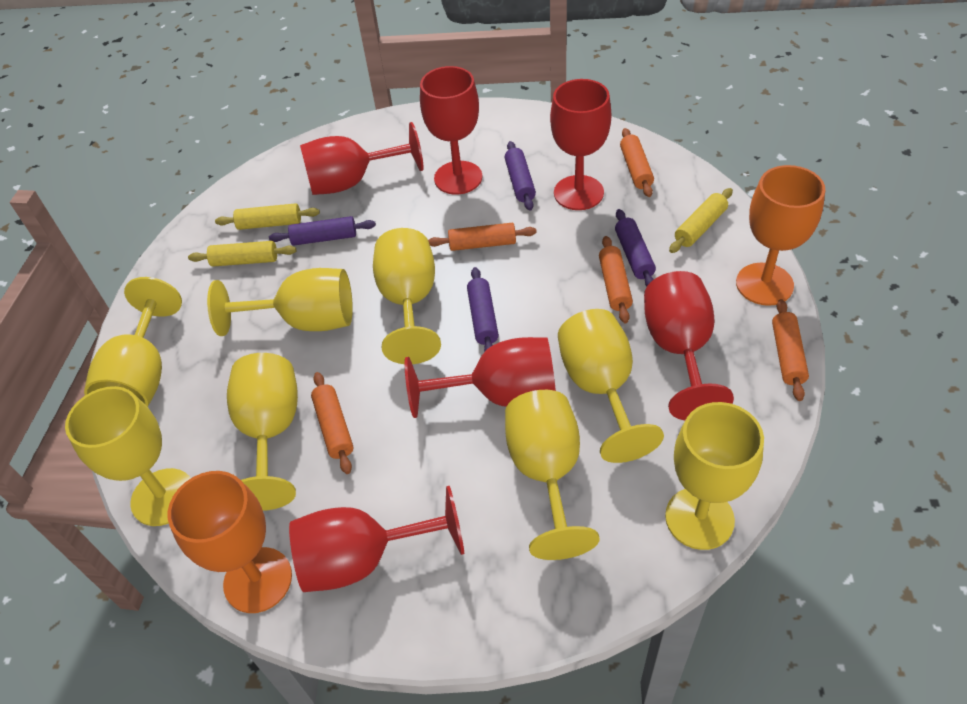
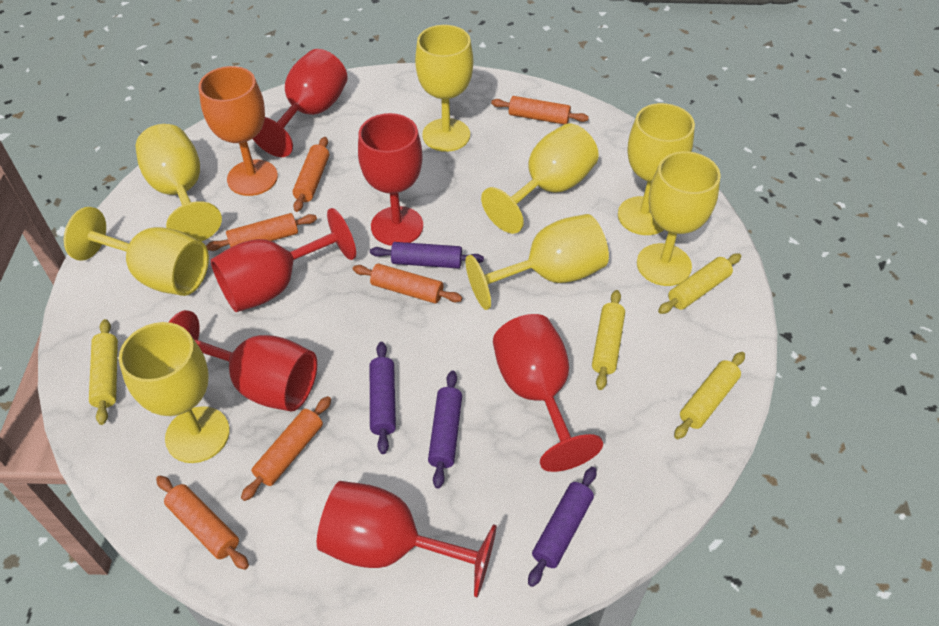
orange goblet: 2 -> 1
orange rolling pin: 5 -> 6
yellow rolling pin: 3 -> 4

